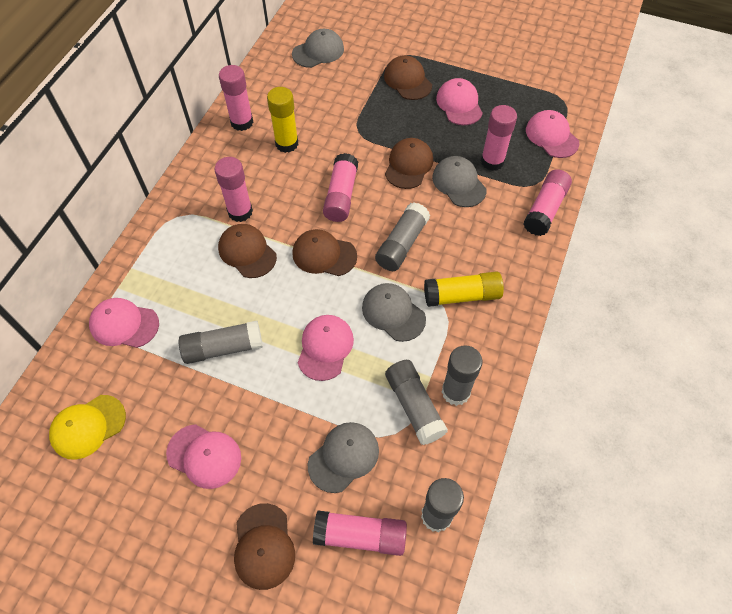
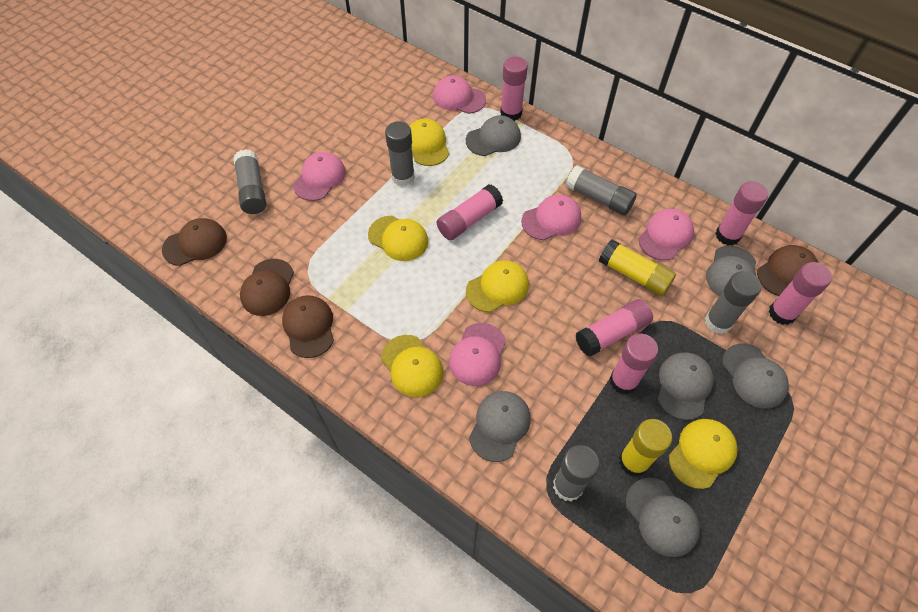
brown cap: 5 -> 4
grey cap: 4 -> 6
yellow cap: 1 -> 5

